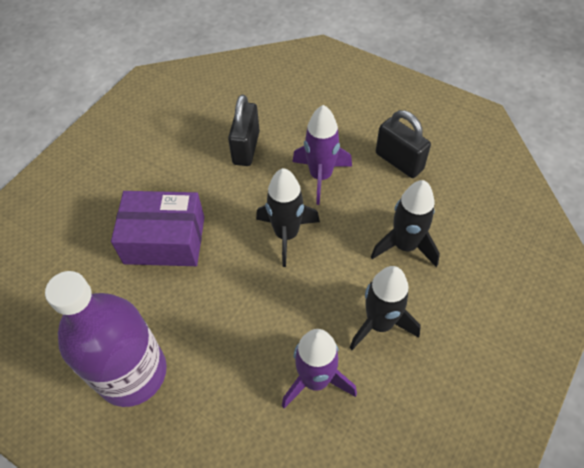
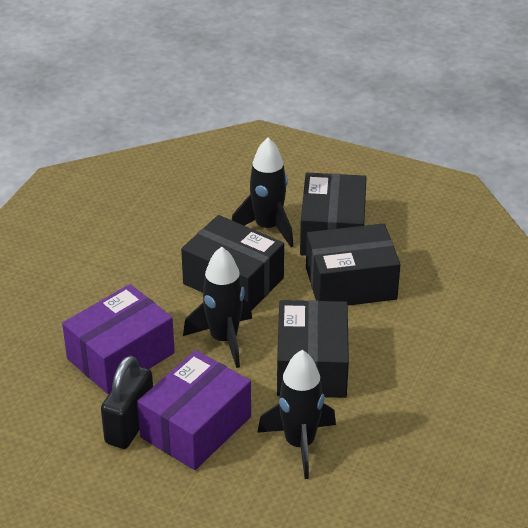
black box: 0 -> 4
black padlock: 2 -> 1
purple bottle: 1 -> 0
purple box: 1 -> 2
purple rocket: 2 -> 0

